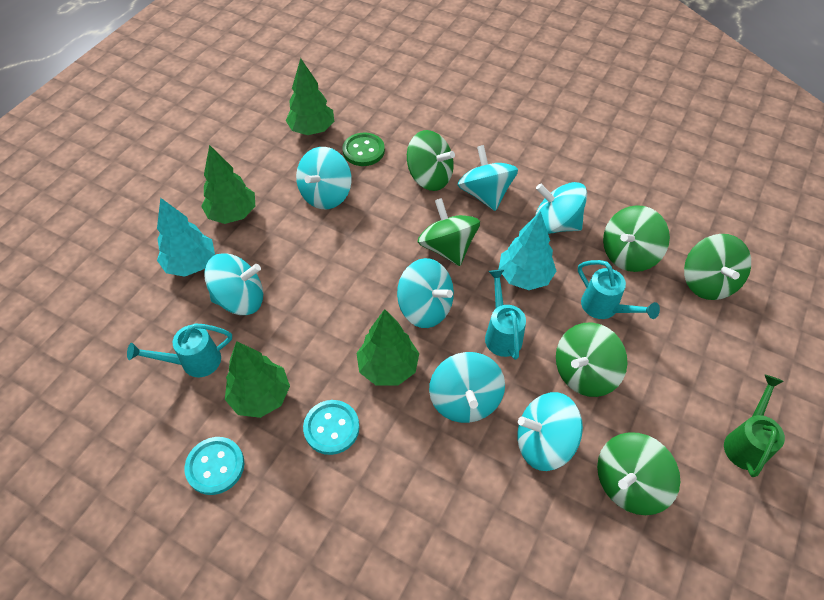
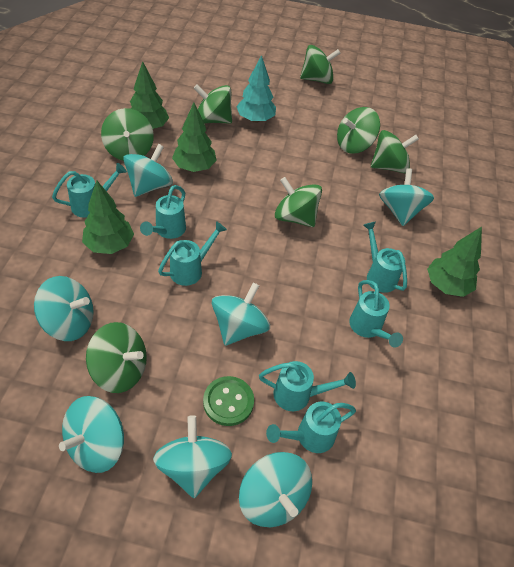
green spinning top: 6 -> 7
green watering can: 1 -> 0
turquoise button: 2 -> 0
turquoise tree: 2 -> 1
turquoise watering can: 3 -> 7

